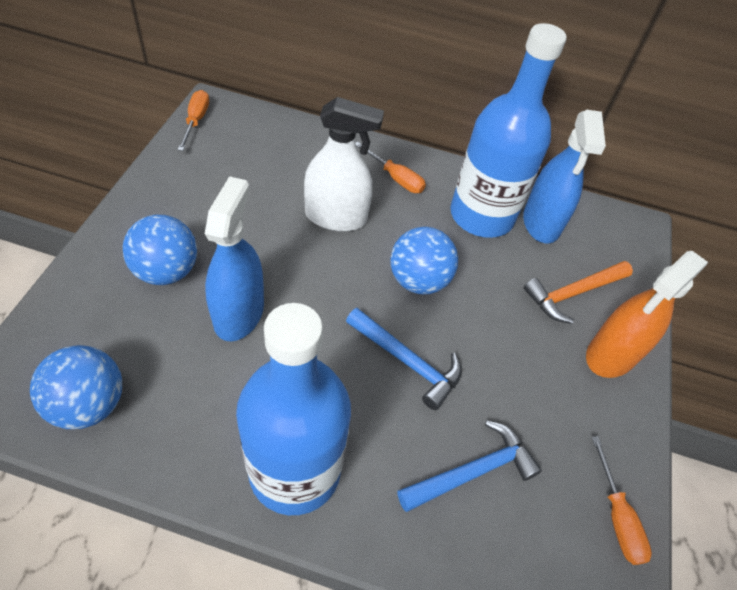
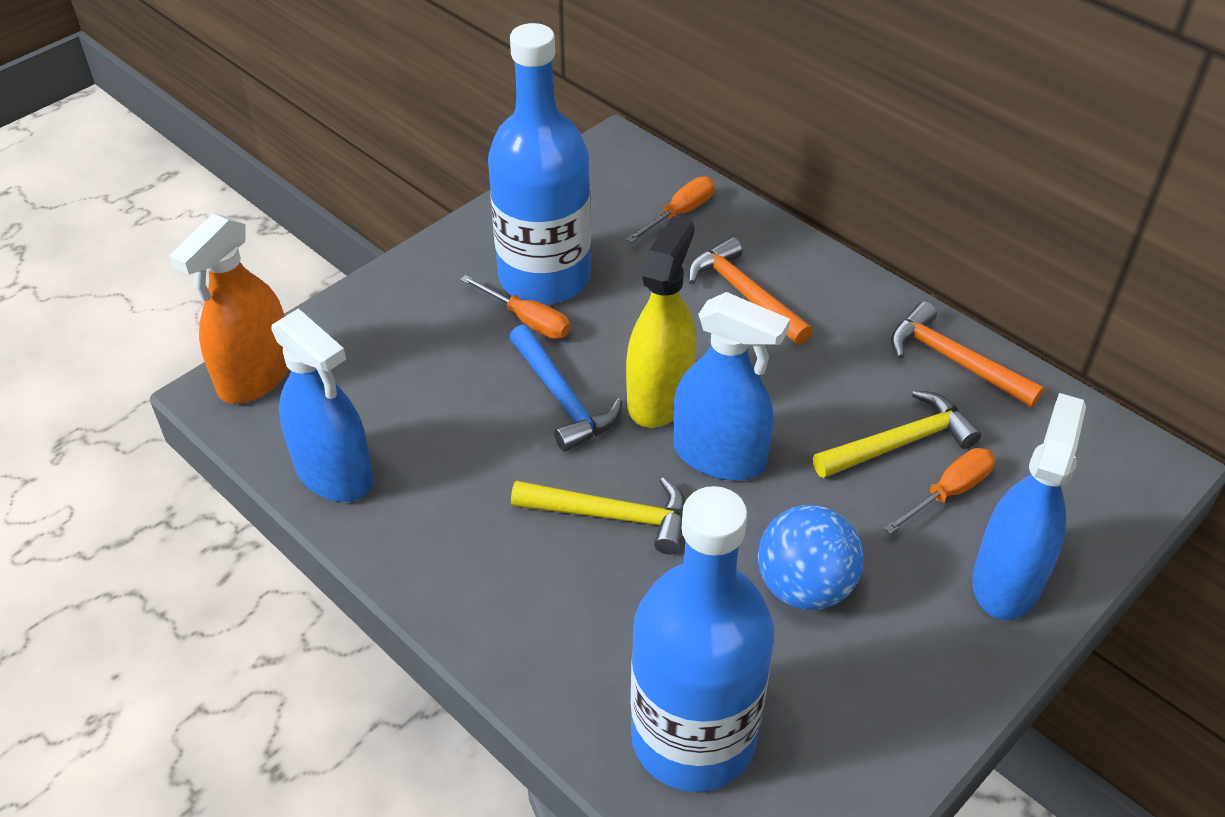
blue ball: 3 -> 1
blue hammer: 2 -> 1
blue spray bottle: 2 -> 3
orange hammer: 1 -> 2
white spray bottle: 1 -> 0
yellow hammer: 0 -> 2
yellow spray bottle: 0 -> 1

